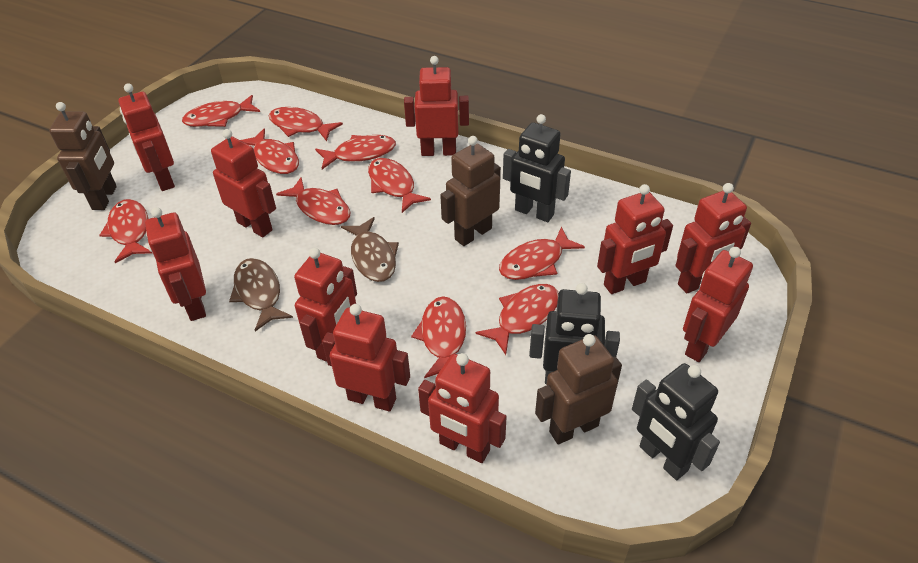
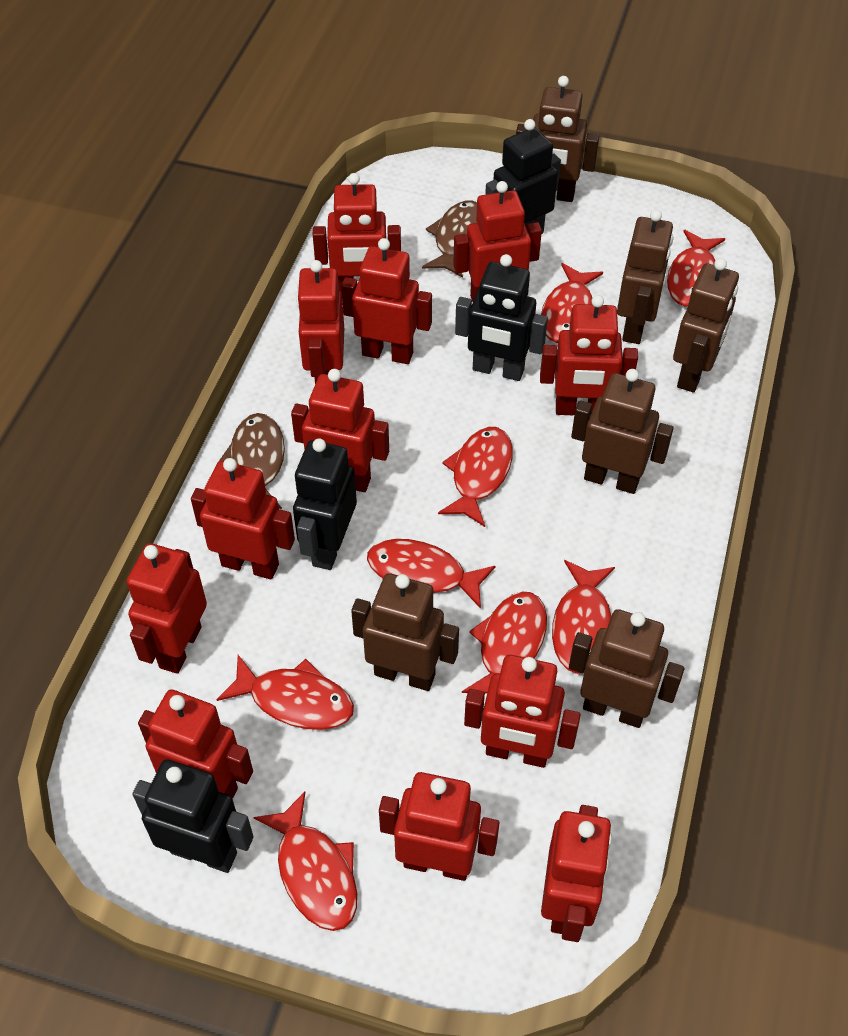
black robot: 3 -> 4
brown robot: 3 -> 6
red fish: 10 -> 8
red robot: 10 -> 12

